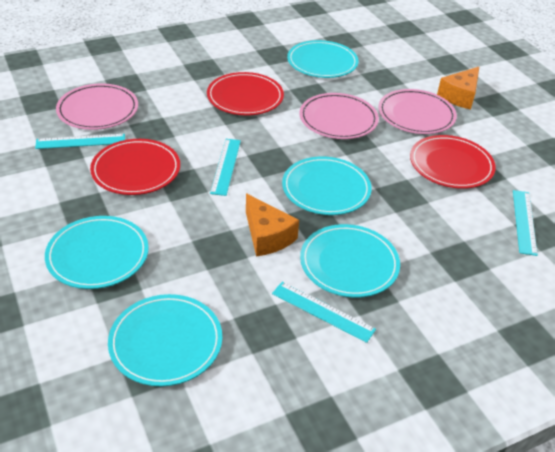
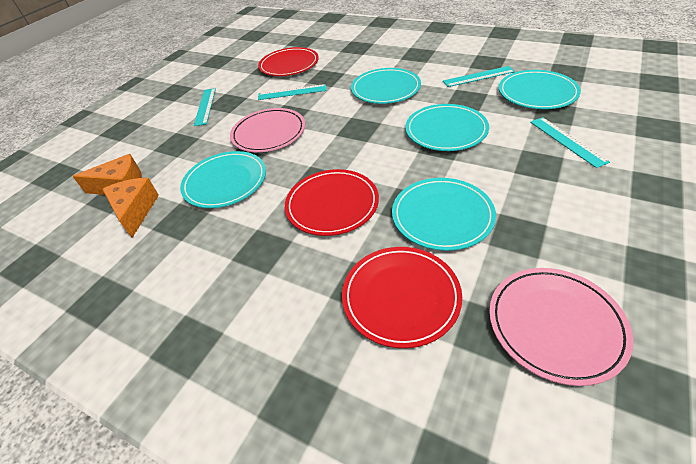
pink plate: 3 -> 2

